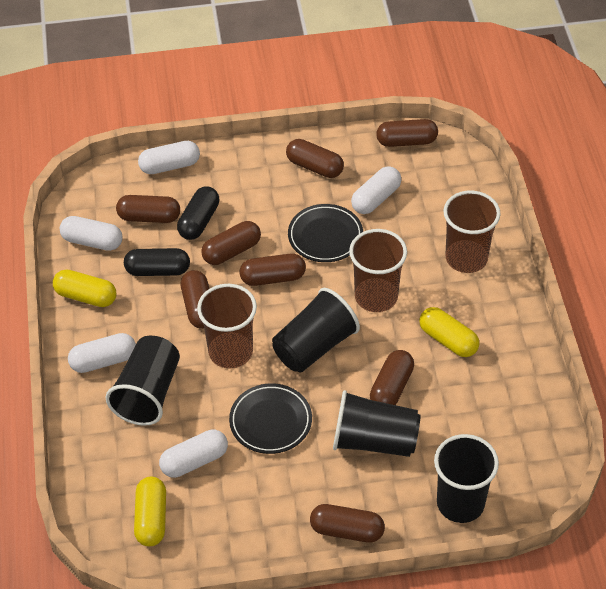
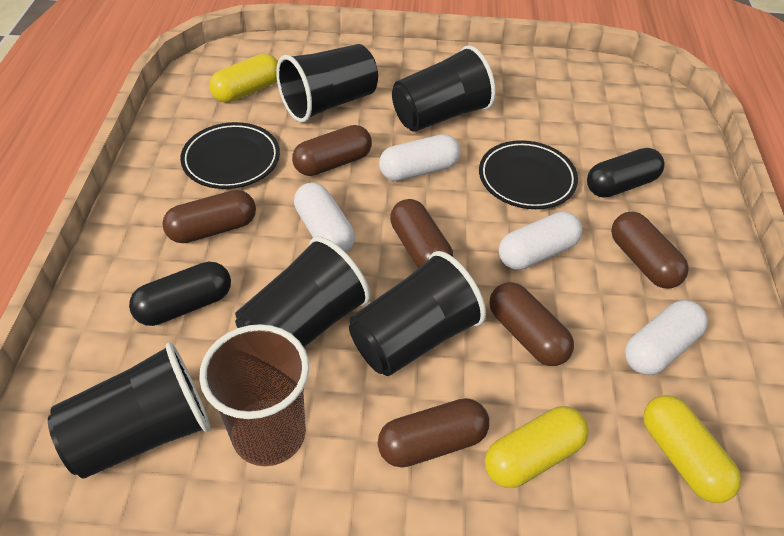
black cup: 4 -> 5
brown capsule: 8 -> 6
brown cup: 3 -> 1
white capsule: 5 -> 4

